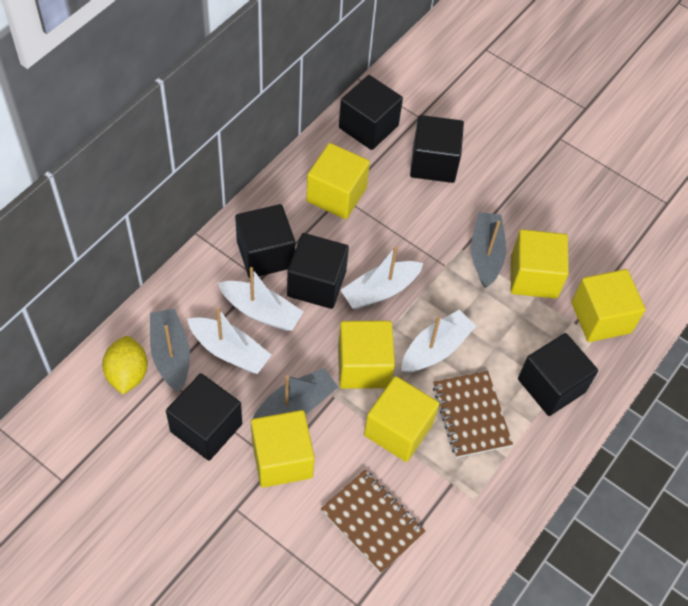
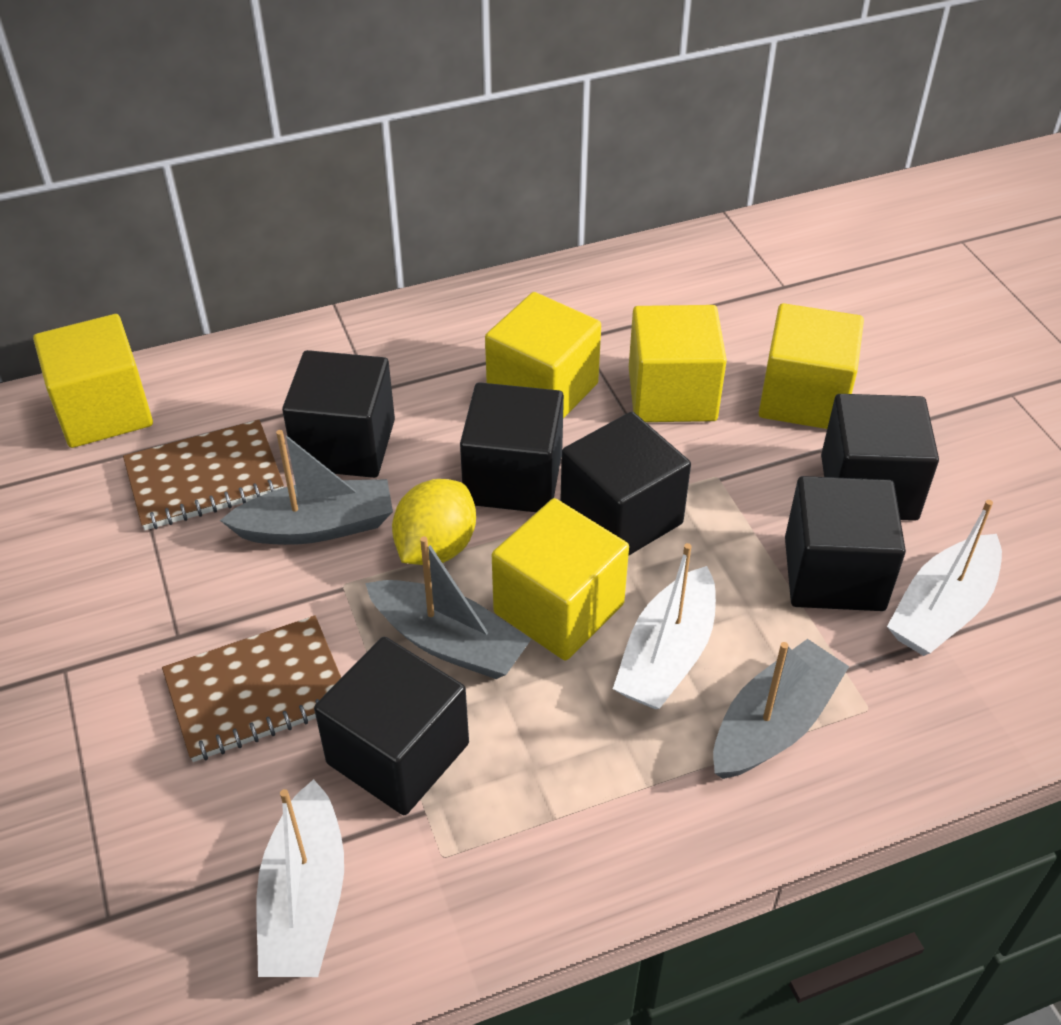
white boat: 4 -> 3
yellow cube: 6 -> 5

